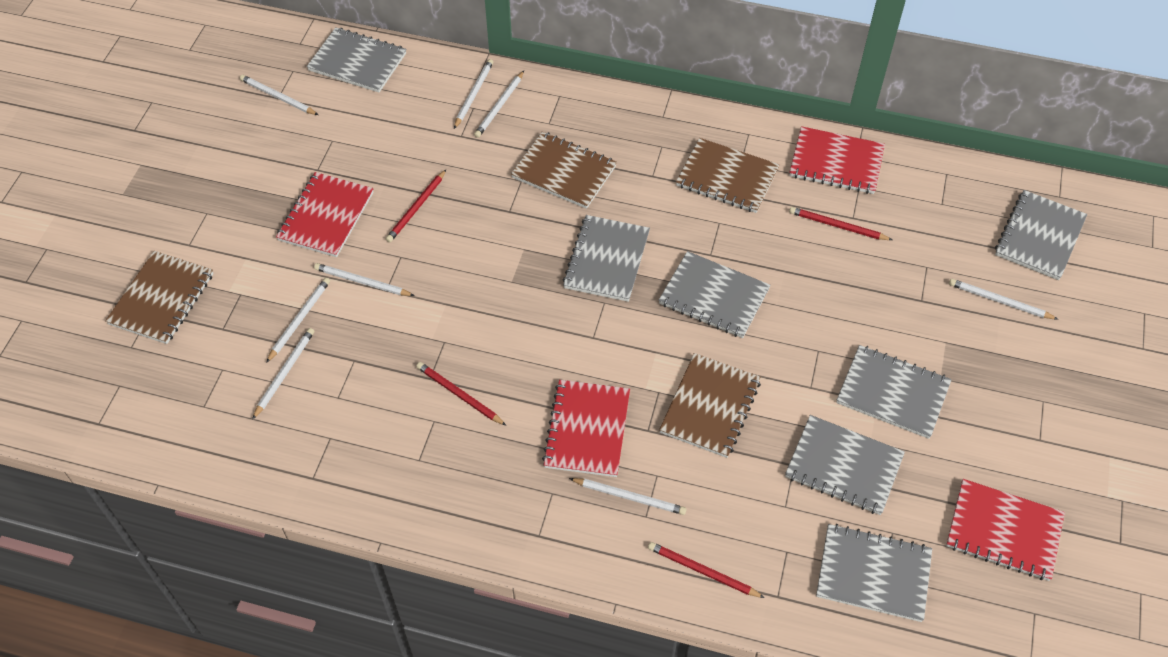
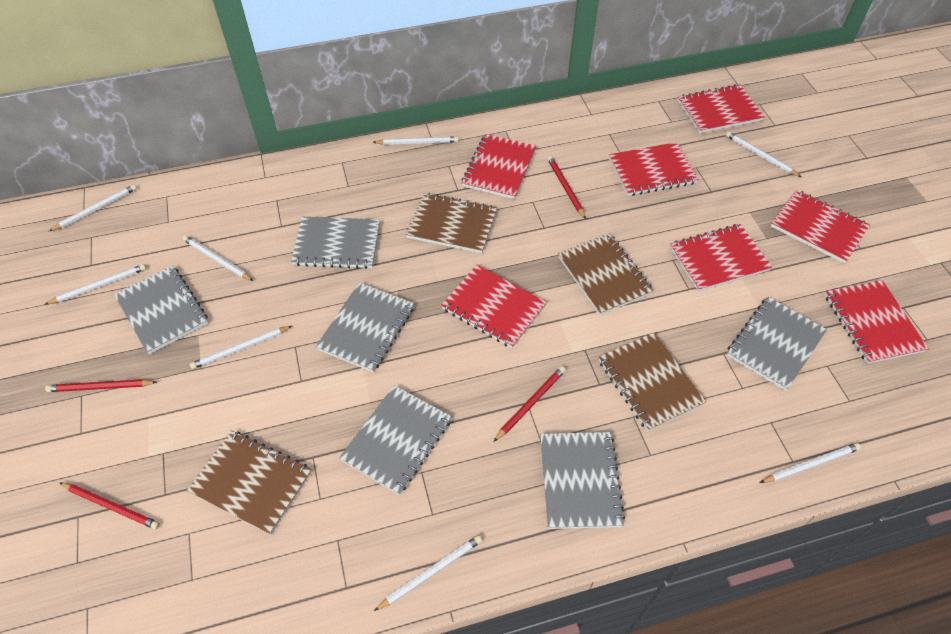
grey notebook: 7 -> 6
red notebook: 4 -> 7

